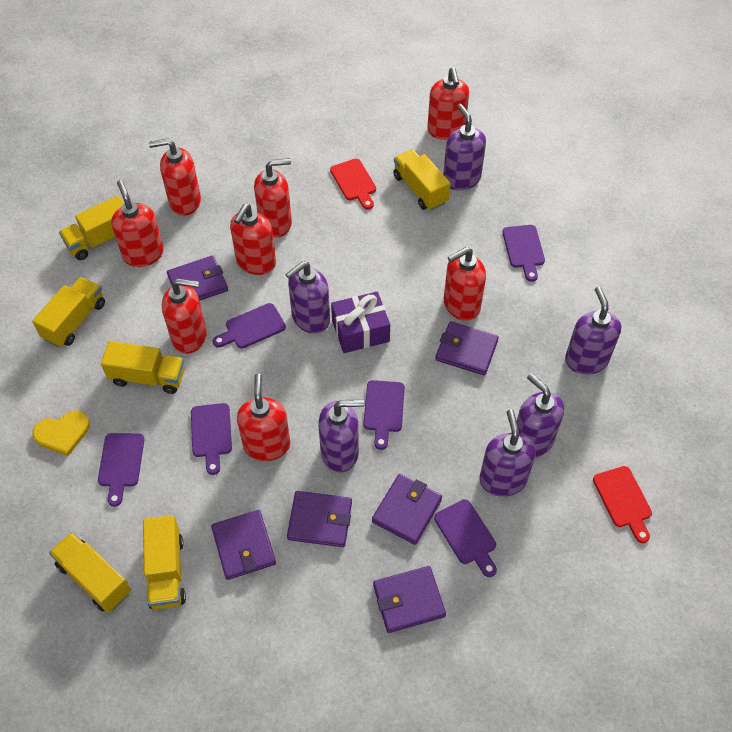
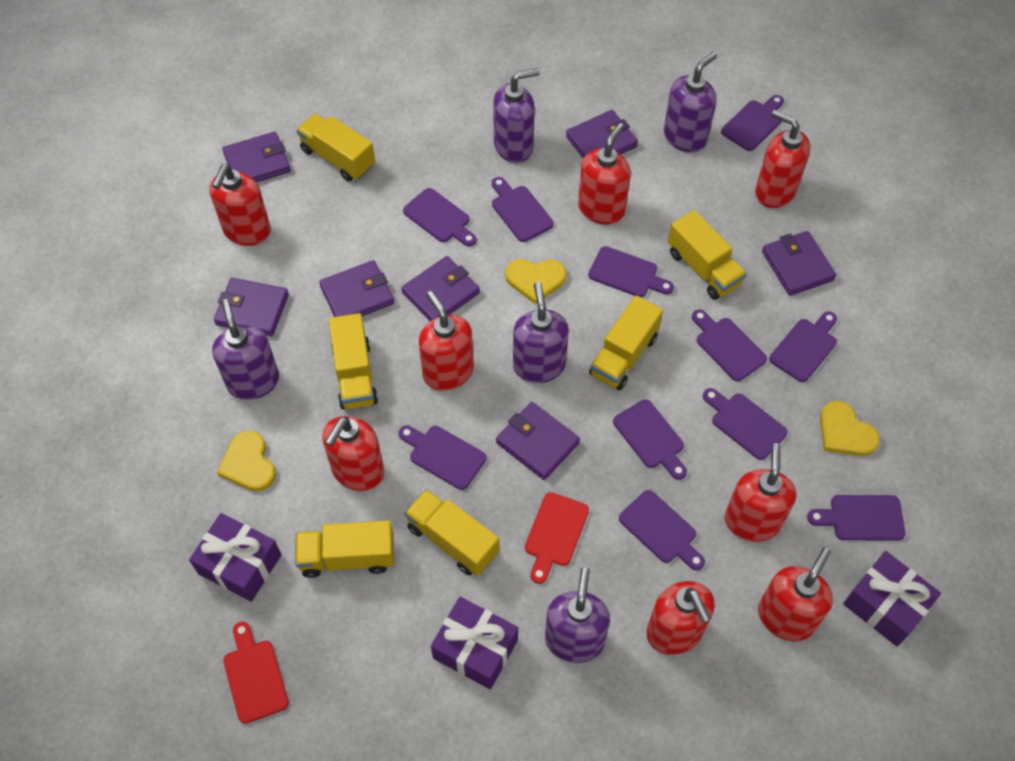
purple cutting board: 6 -> 11
purple gift: 1 -> 3
purple soap dispenser: 6 -> 5
purple wallet: 6 -> 7
yellow heart: 1 -> 3

